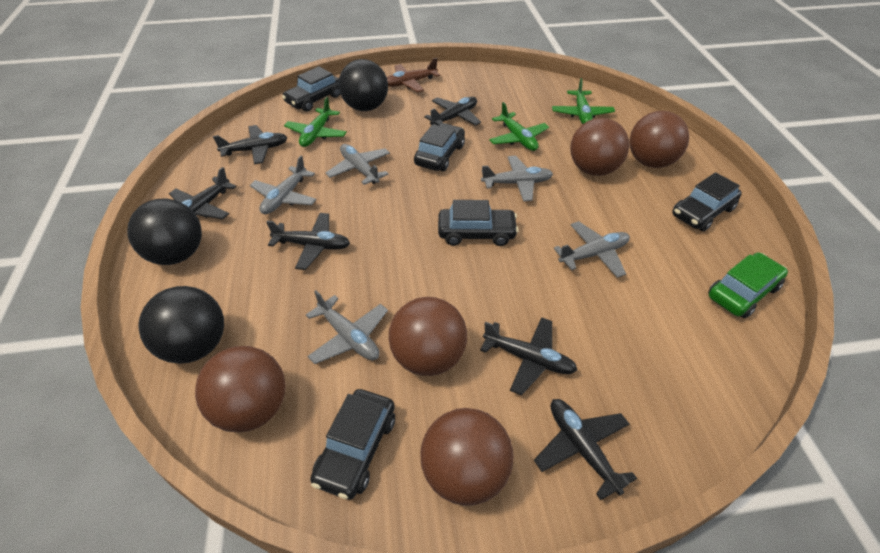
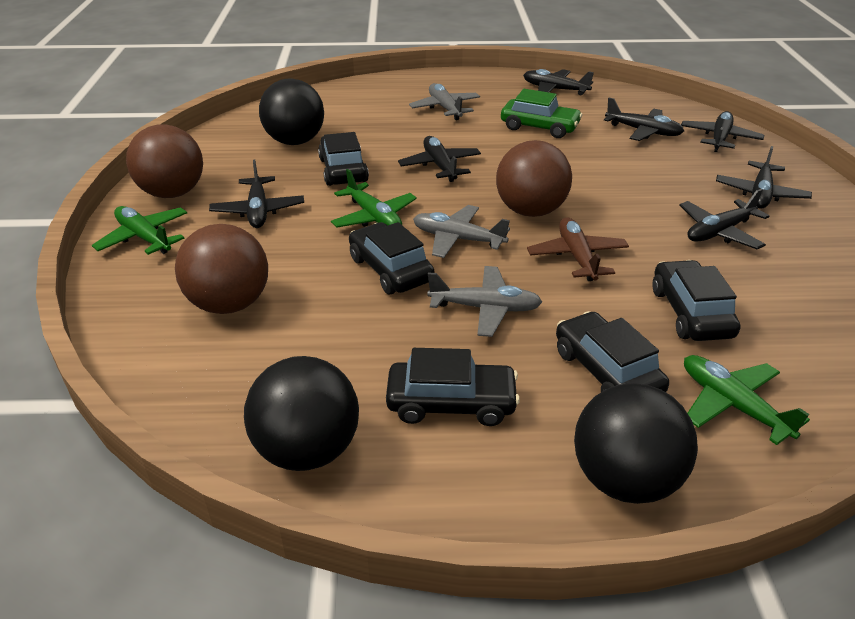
black plane: 6 -> 7
brown ball: 5 -> 3
grey plane: 5 -> 3

